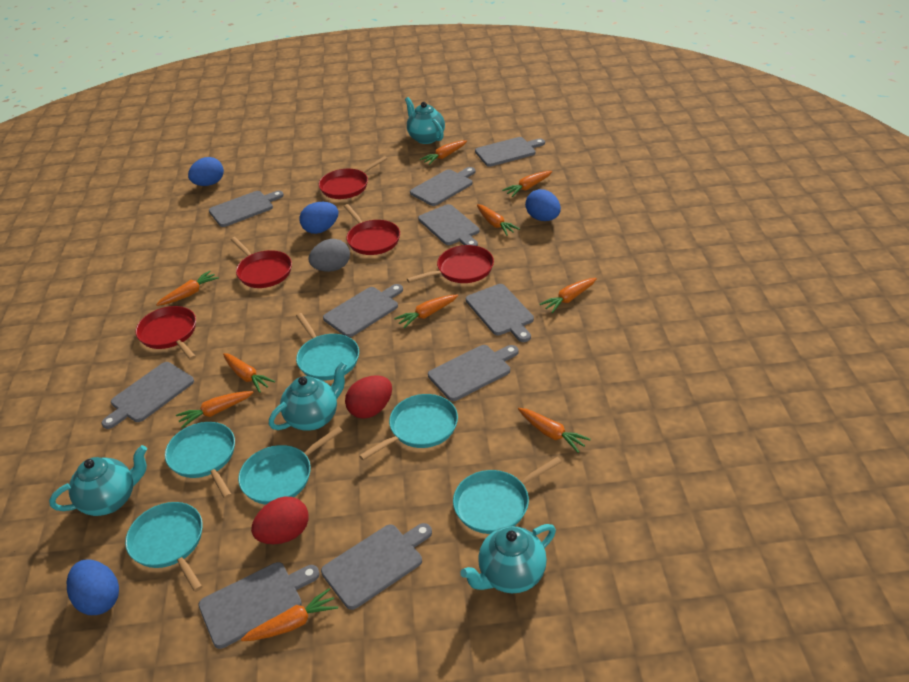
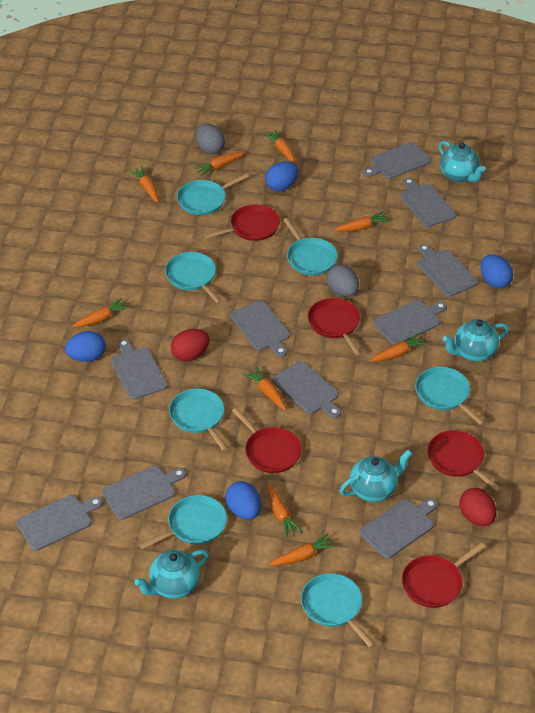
grey egg: 1 -> 2
orange carrot: 10 -> 9
turquoise pan: 6 -> 7

